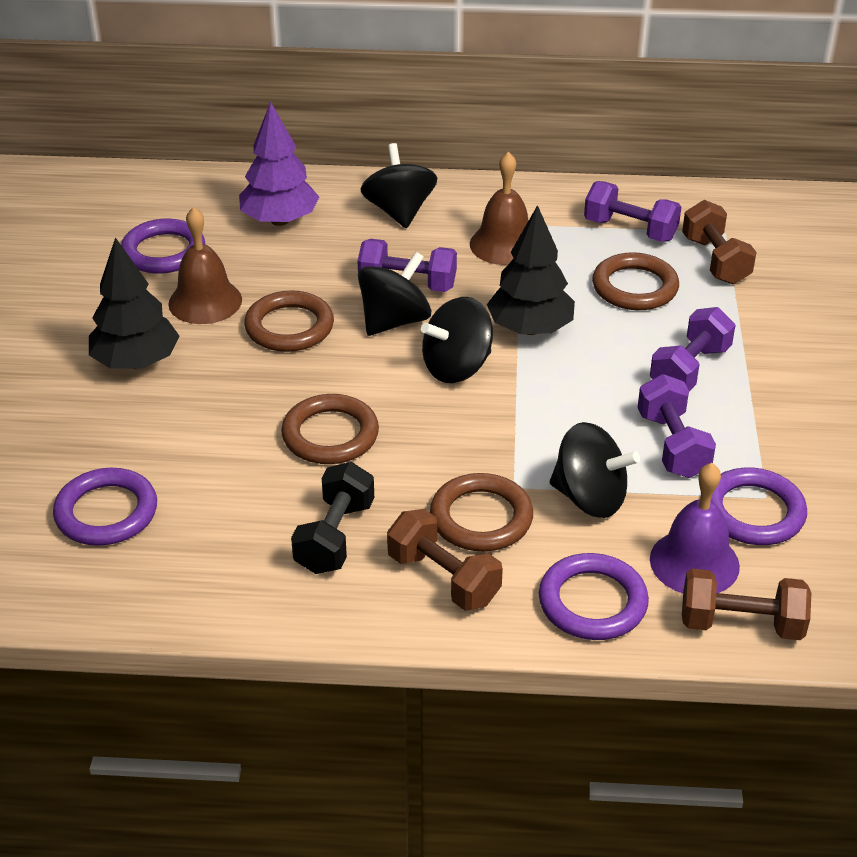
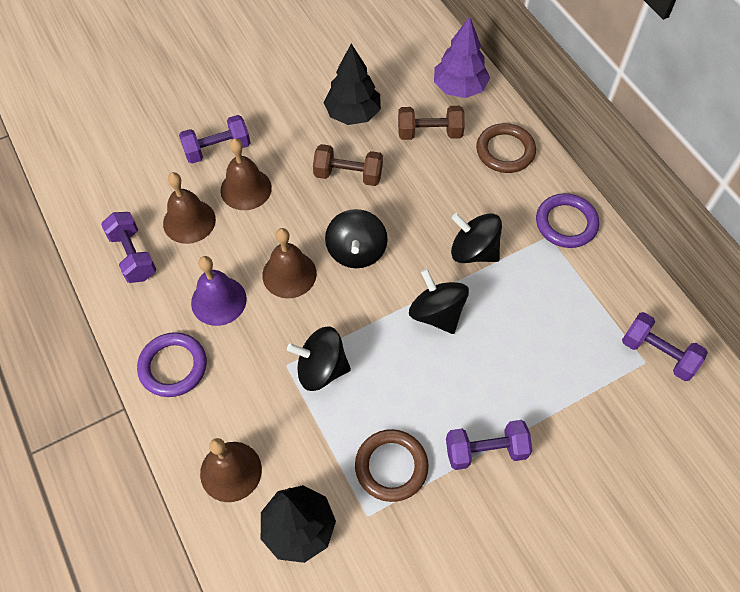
black dumbbell: 1 -> 0
brown bell: 2 -> 4
brown dumbbell: 3 -> 2
brown ring: 4 -> 2
purple ring: 4 -> 2

